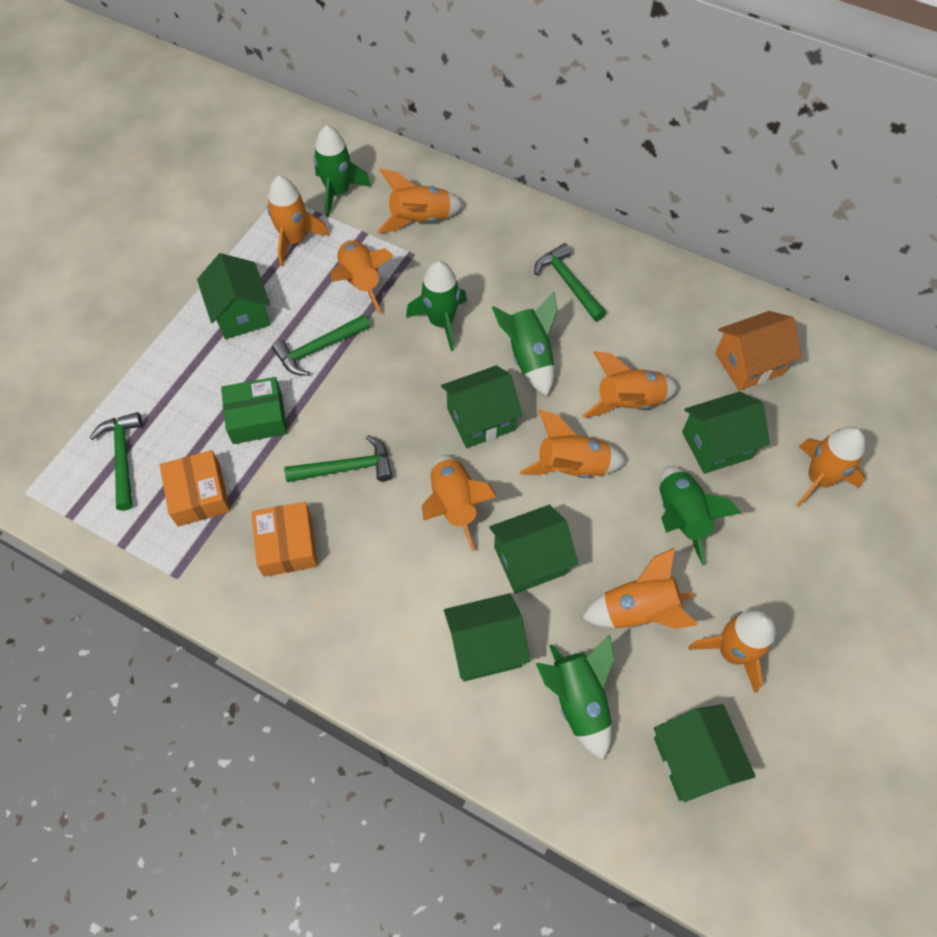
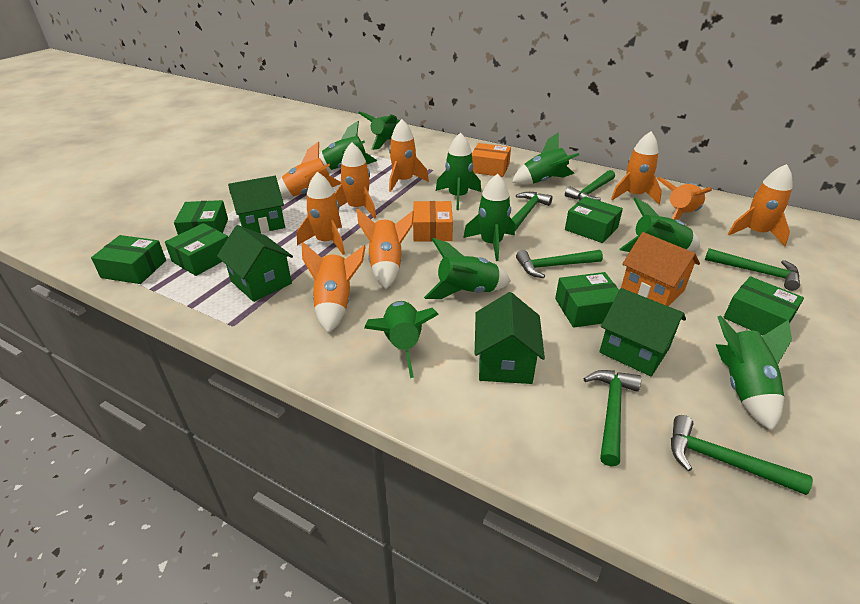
green box: 1 -> 6
green hammer: 4 -> 6
green house: 6 -> 4
green rocket: 5 -> 9

